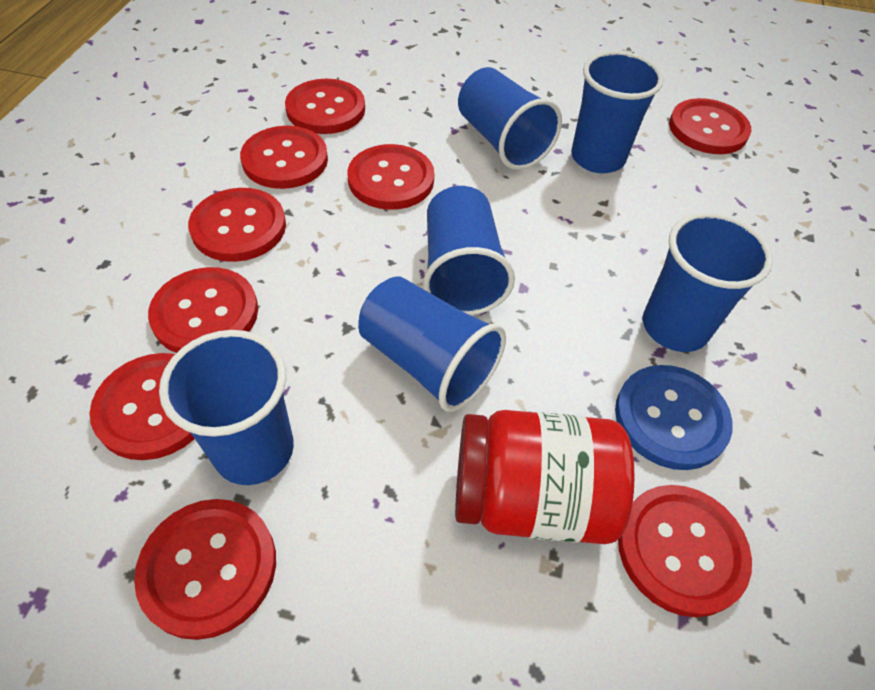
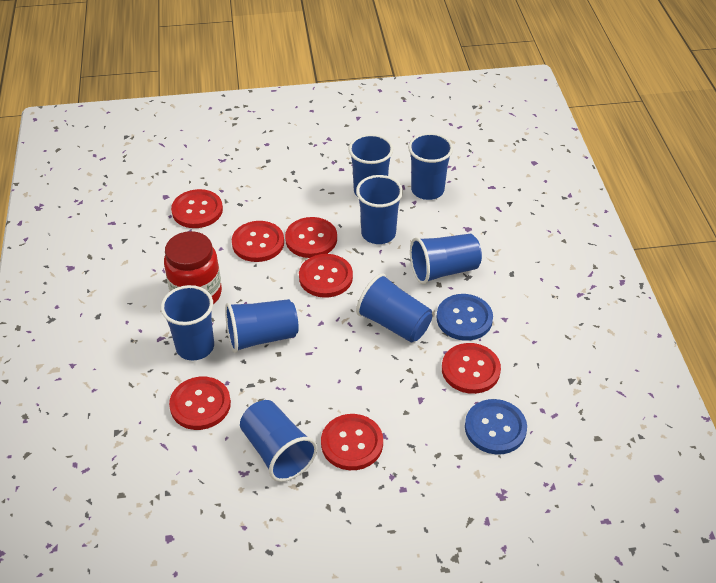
blue button: 1 -> 2
blue cup: 6 -> 8
red button: 9 -> 7

